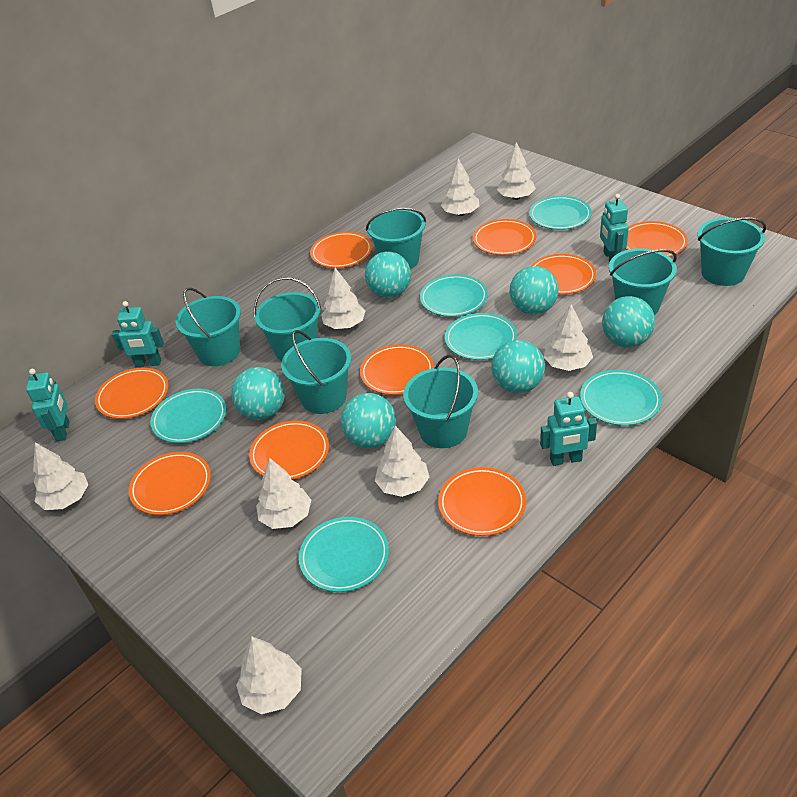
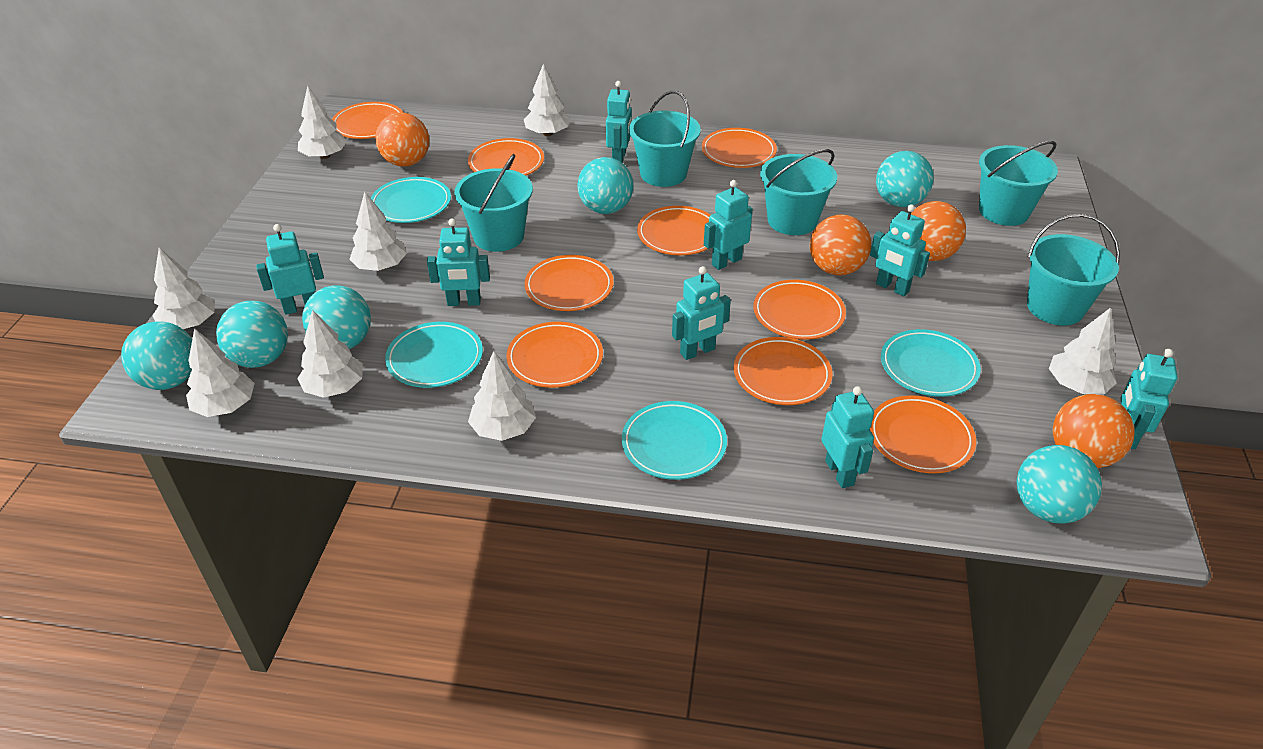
orange ball: 0 -> 4
turquoise bucket: 7 -> 5
turquoise plate: 6 -> 4
turquoise robot: 4 -> 8

